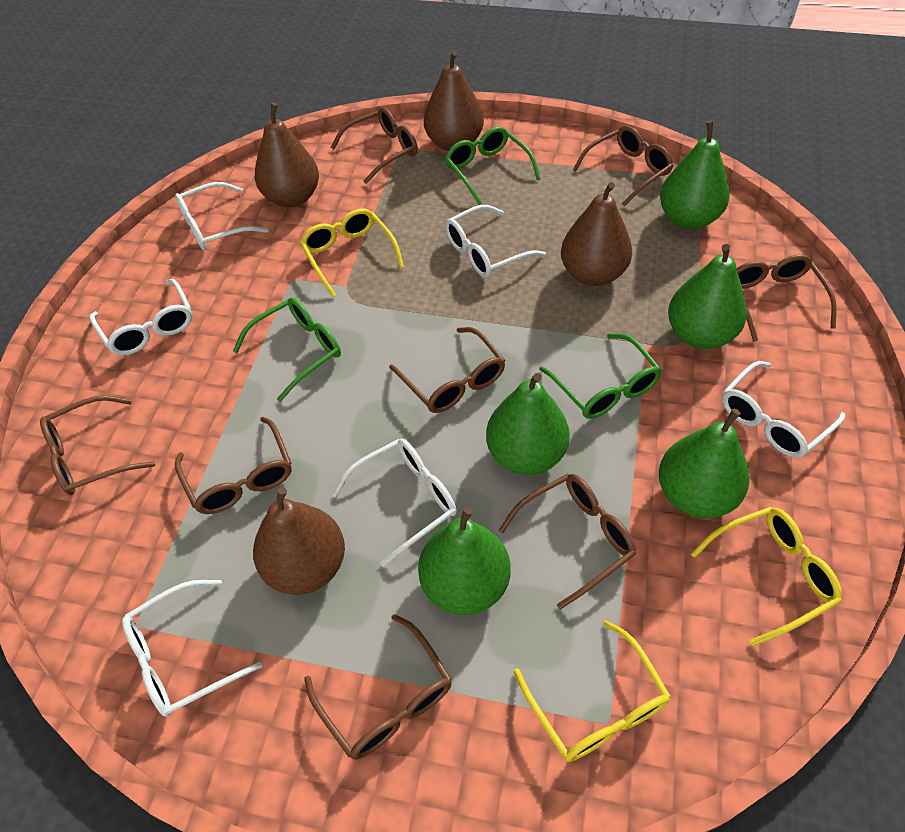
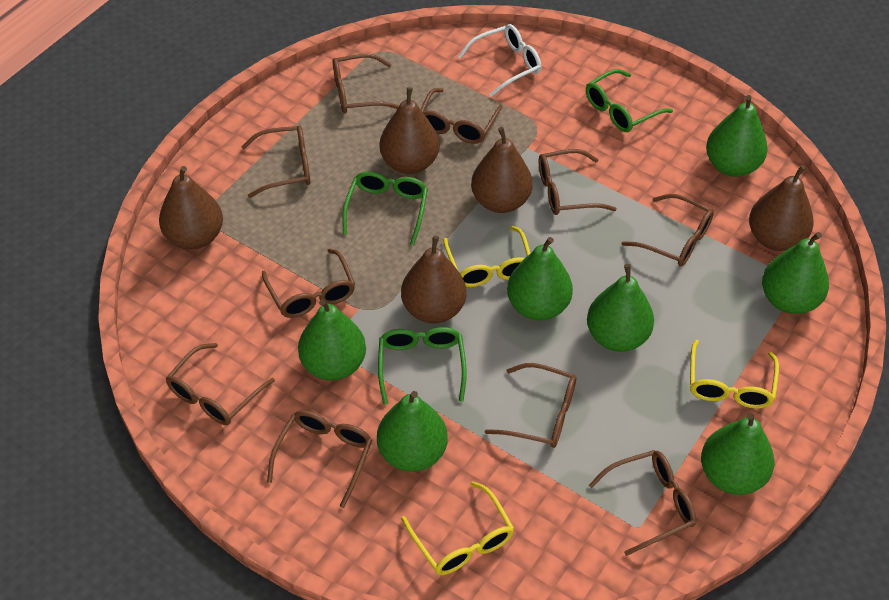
brown glasses: 8 -> 10
brown pear: 4 -> 5
green pear: 5 -> 7
white glasses: 6 -> 1

